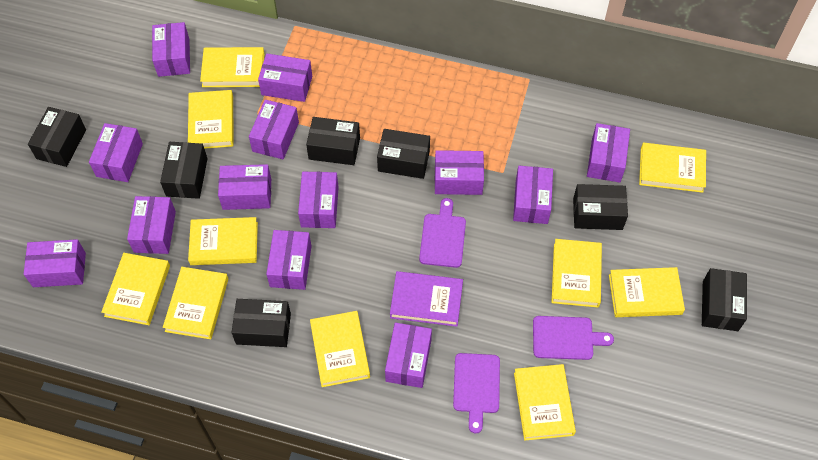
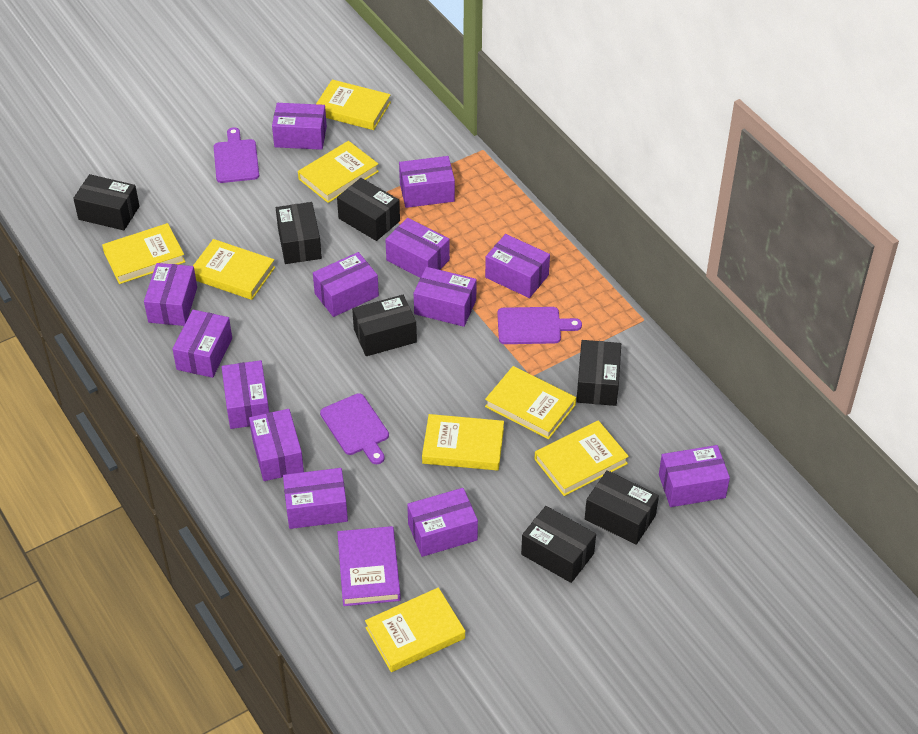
yellow book: 10 -> 8

